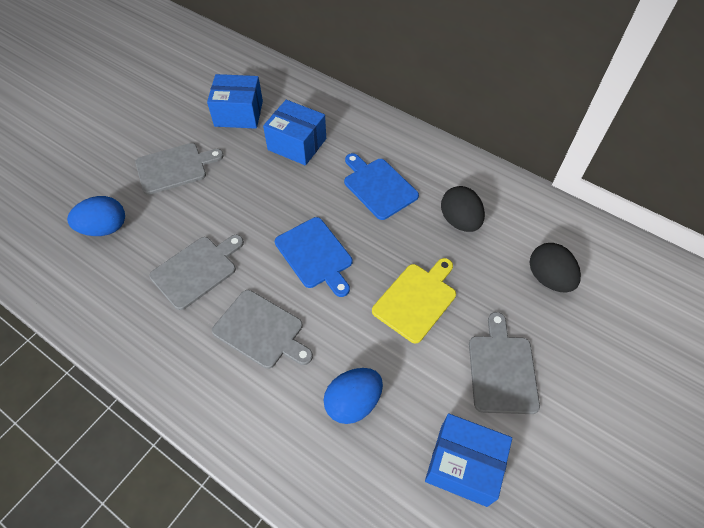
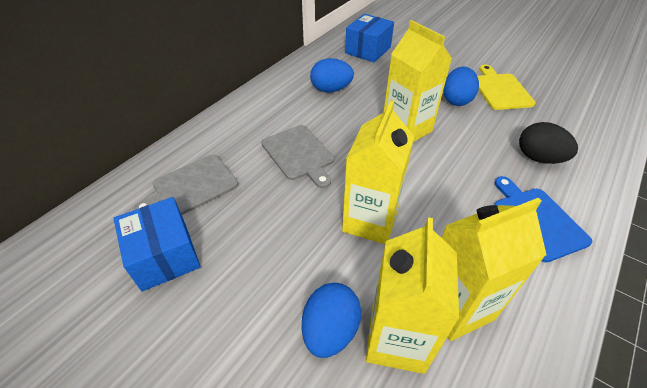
black egg: 2 -> 1
blue box: 3 -> 2
blue cutting board: 2 -> 1
blue egg: 2 -> 3
grey cutting board: 4 -> 2
yellow carton: 0 -> 4

